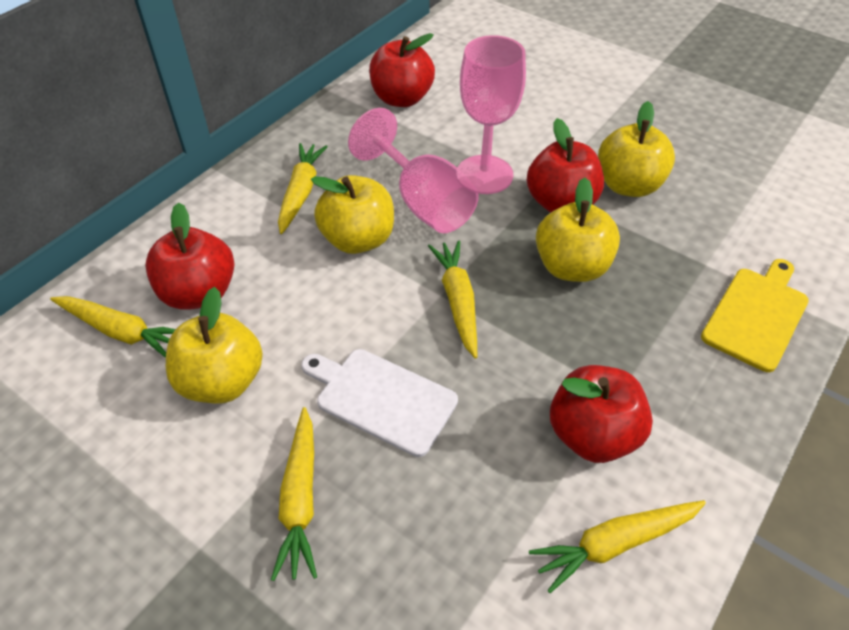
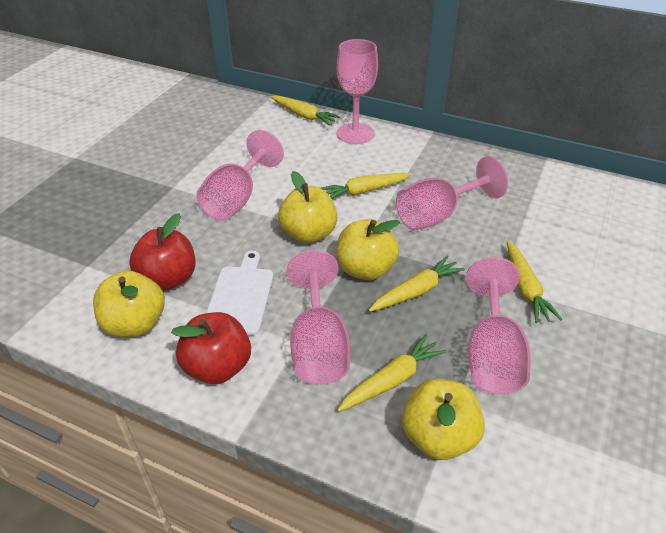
pink goblet: 2 -> 5
red apple: 4 -> 2
yellow cutting board: 1 -> 0

